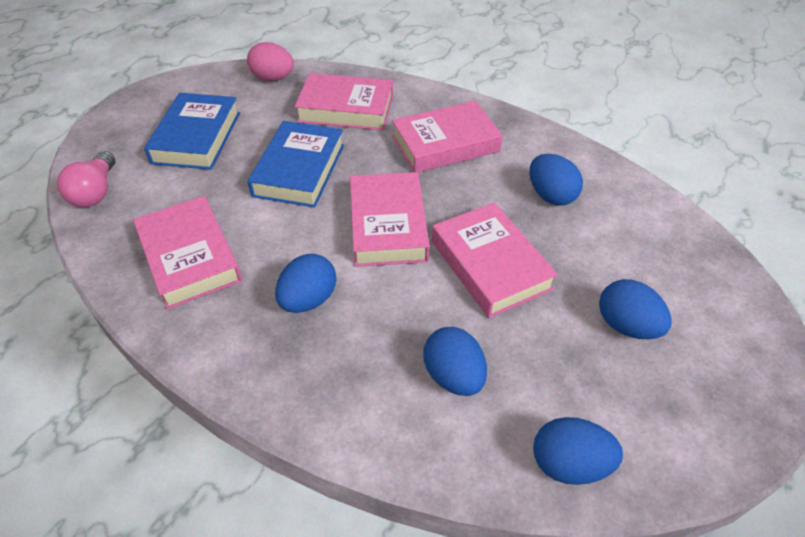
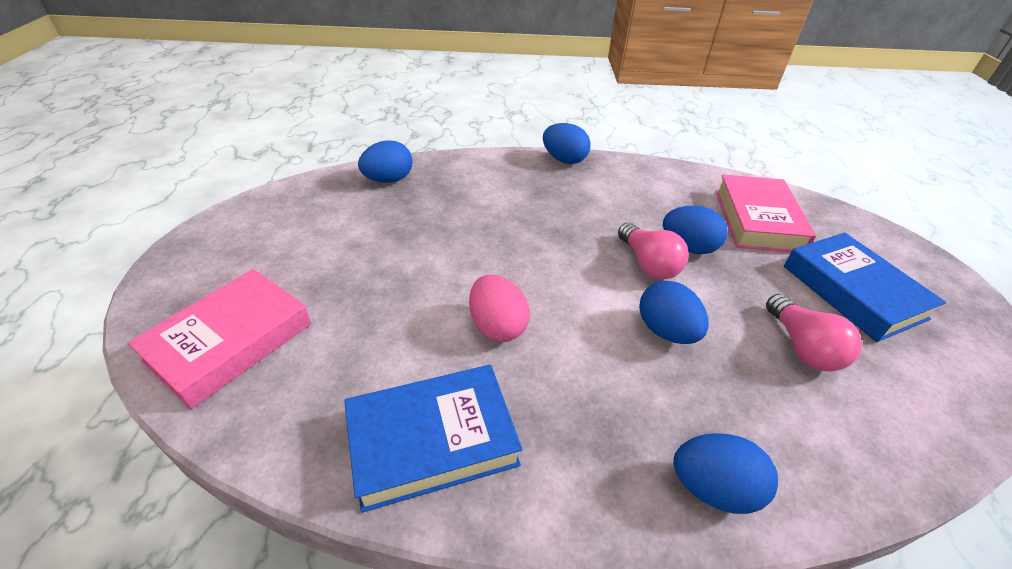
pink book: 5 -> 2
pink light bulb: 1 -> 2

